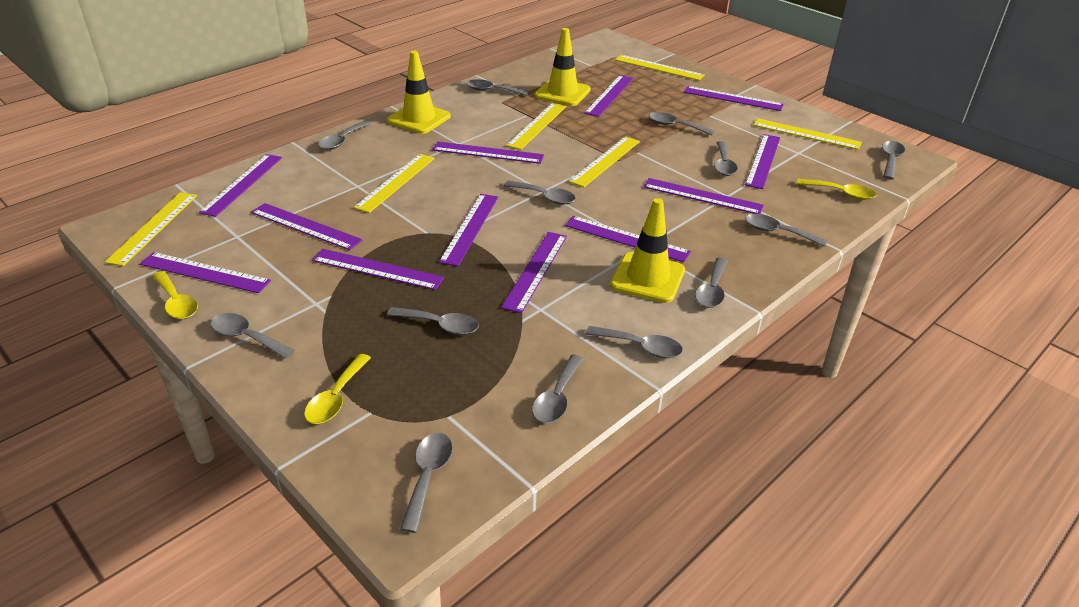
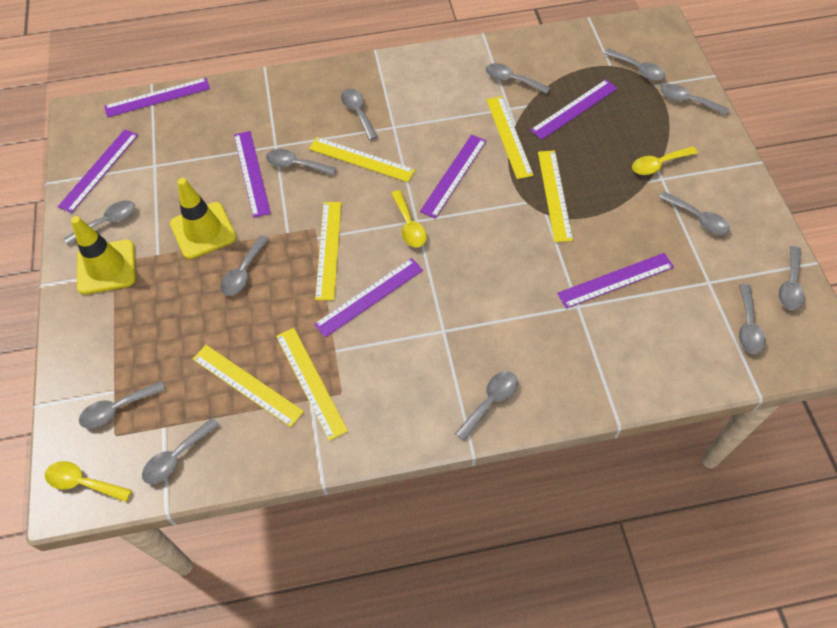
purple ruler: 12 -> 7
yellow traffic cone: 3 -> 2

